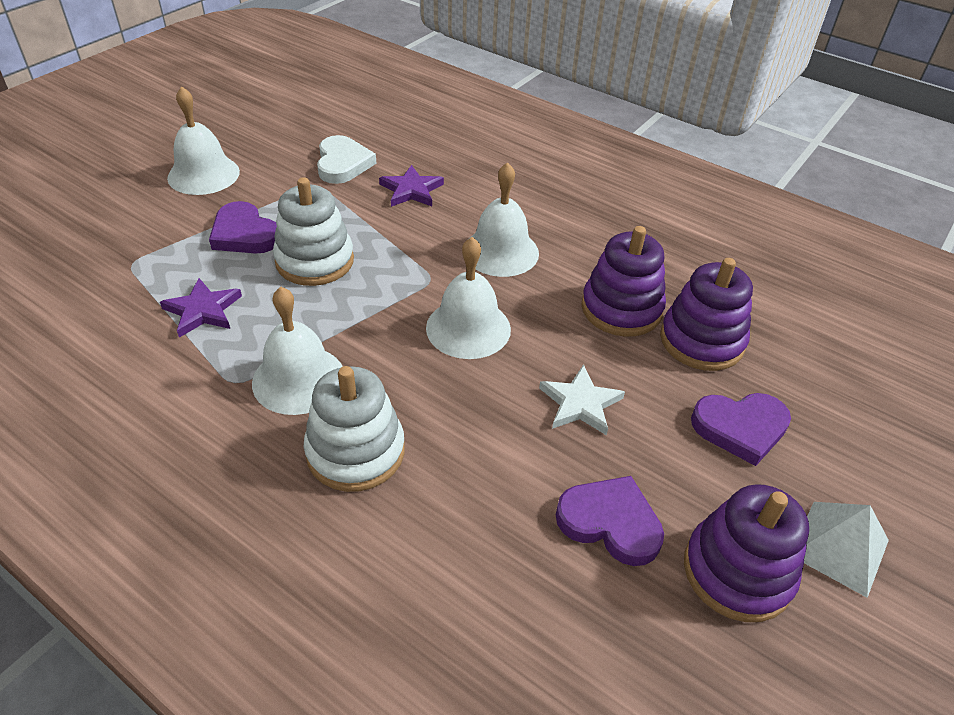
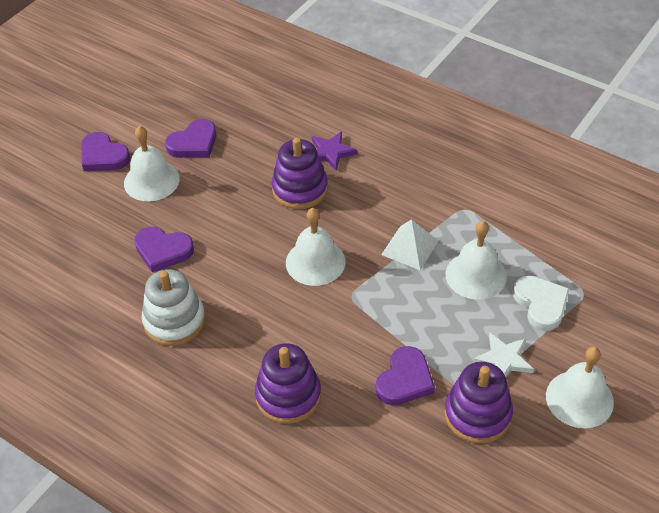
purple heart: 3 -> 4
purple star: 2 -> 1
white stacking toy: 2 -> 1

